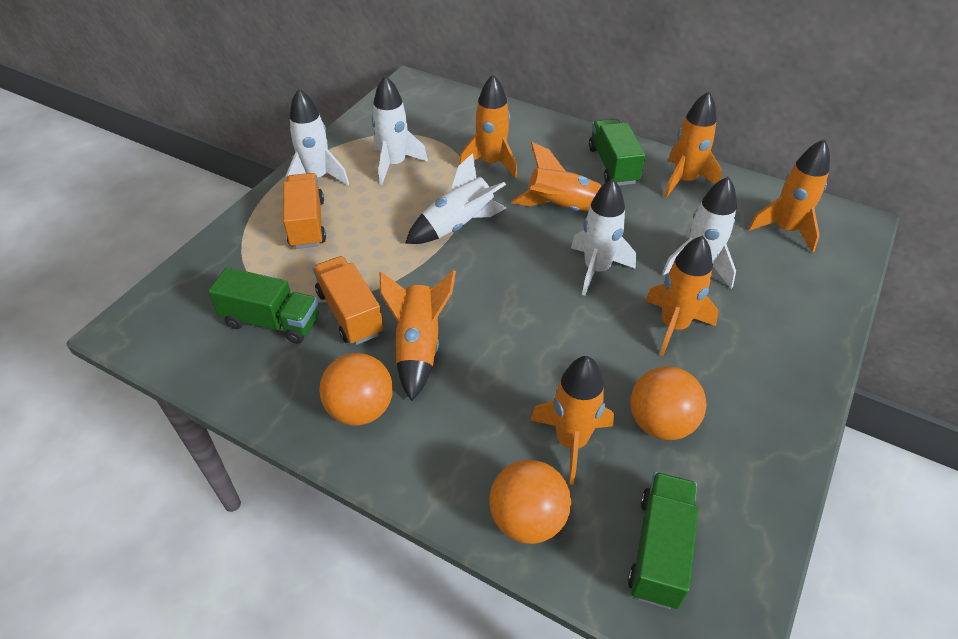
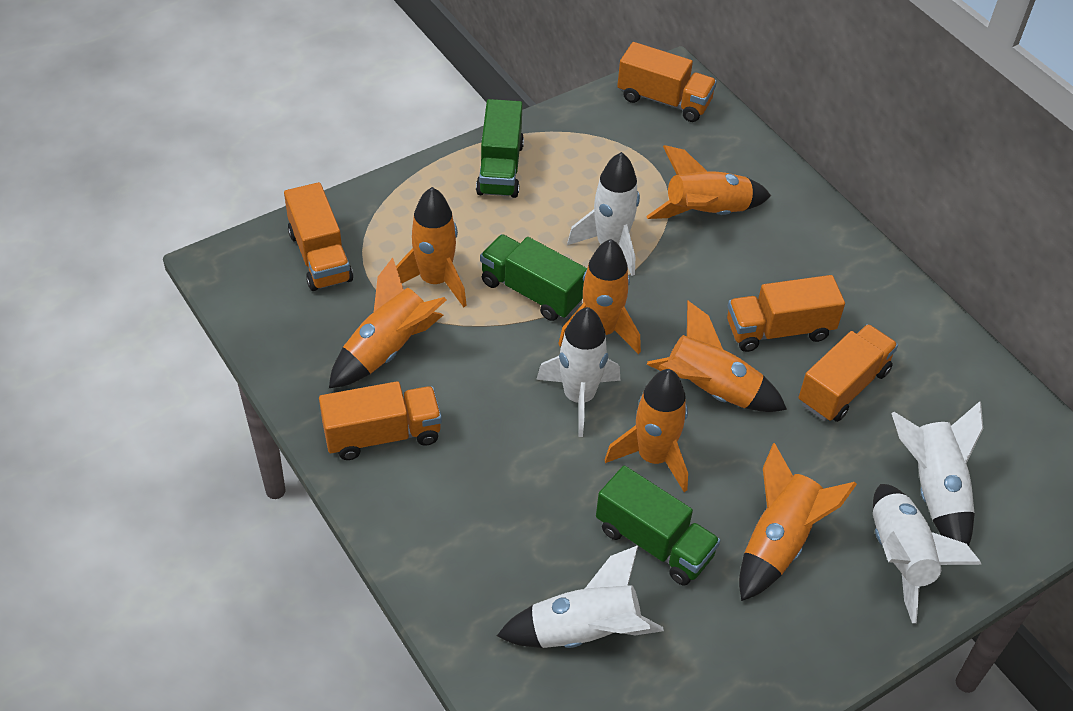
orange ball: 3 -> 0
orange truck: 2 -> 5

